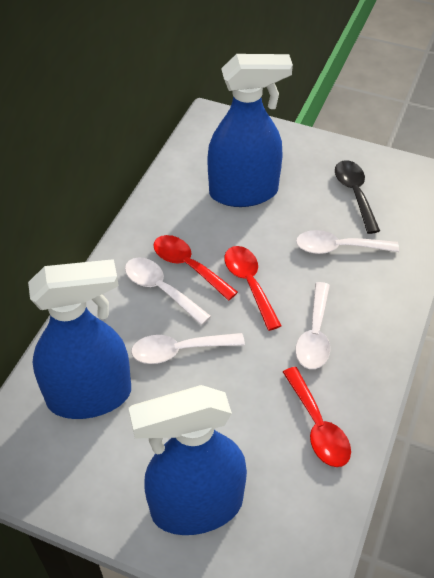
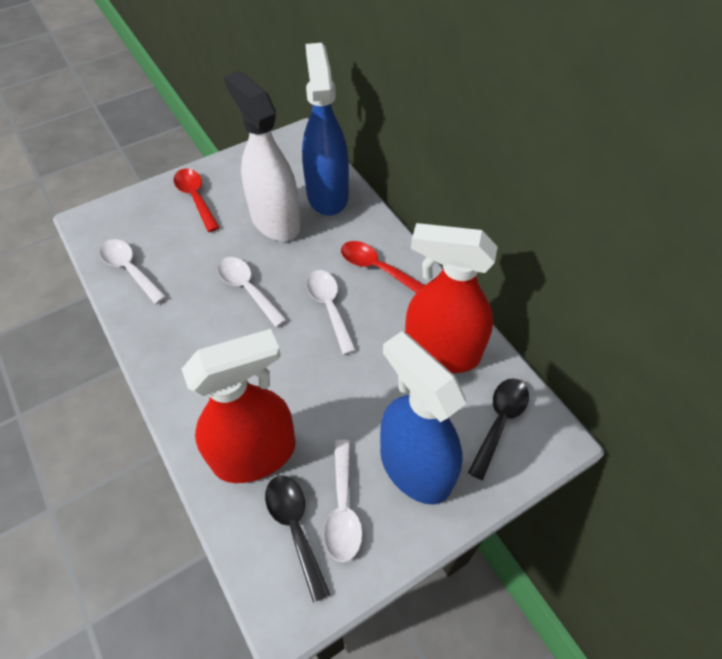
black spoon: 1 -> 2
blue spray bottle: 3 -> 2
red spoon: 3 -> 2
red spray bottle: 0 -> 2
white spray bottle: 0 -> 1

